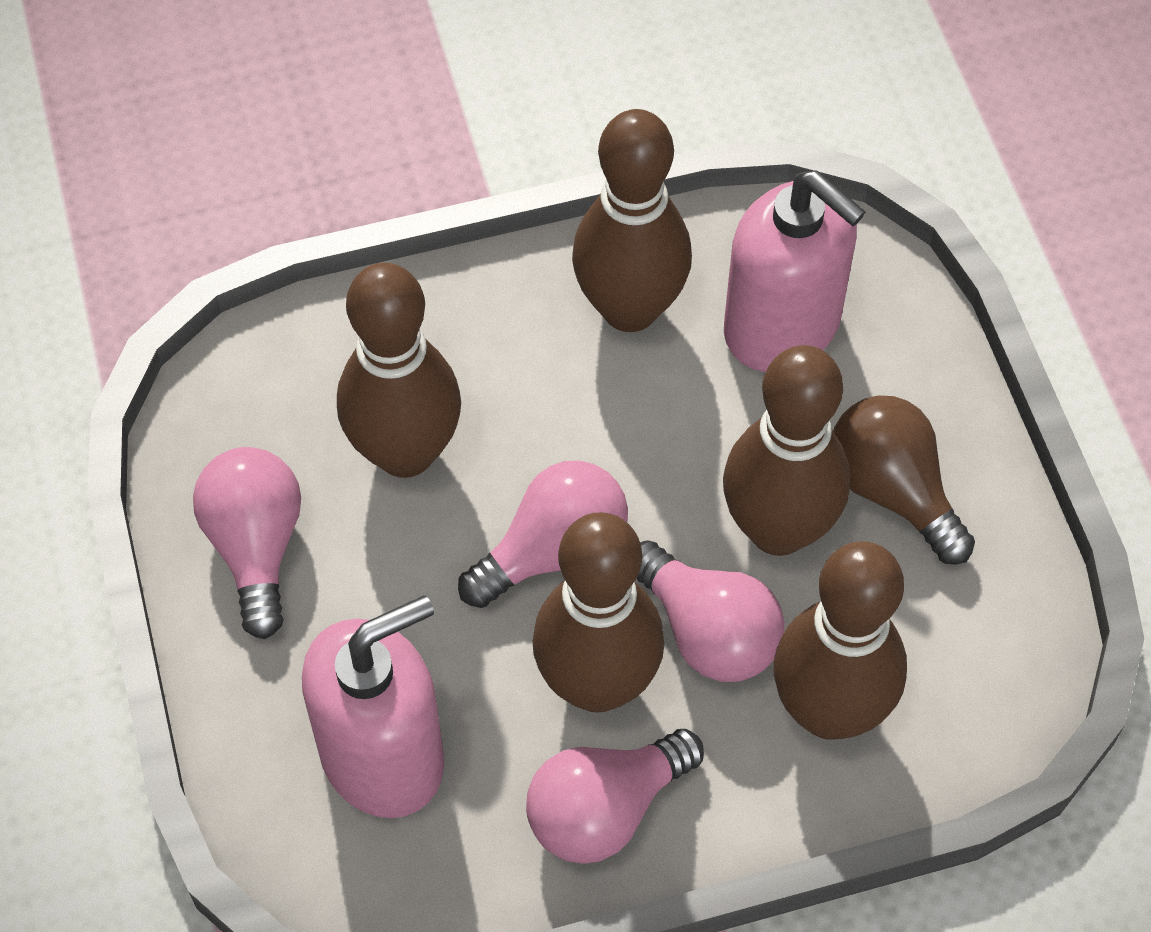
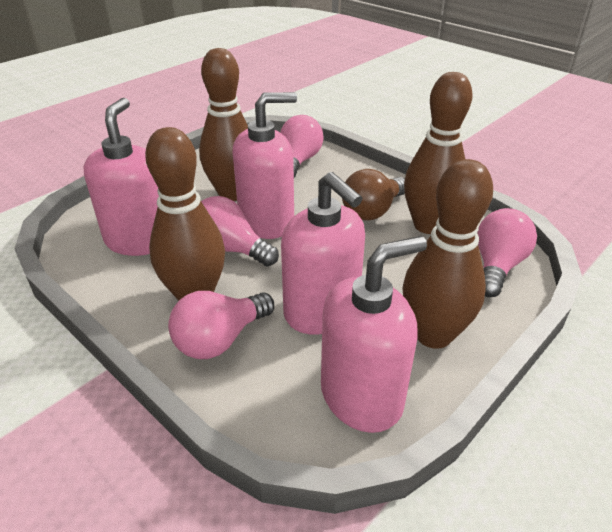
brown bowling pin: 5 -> 4
pink soap dispenser: 2 -> 4

